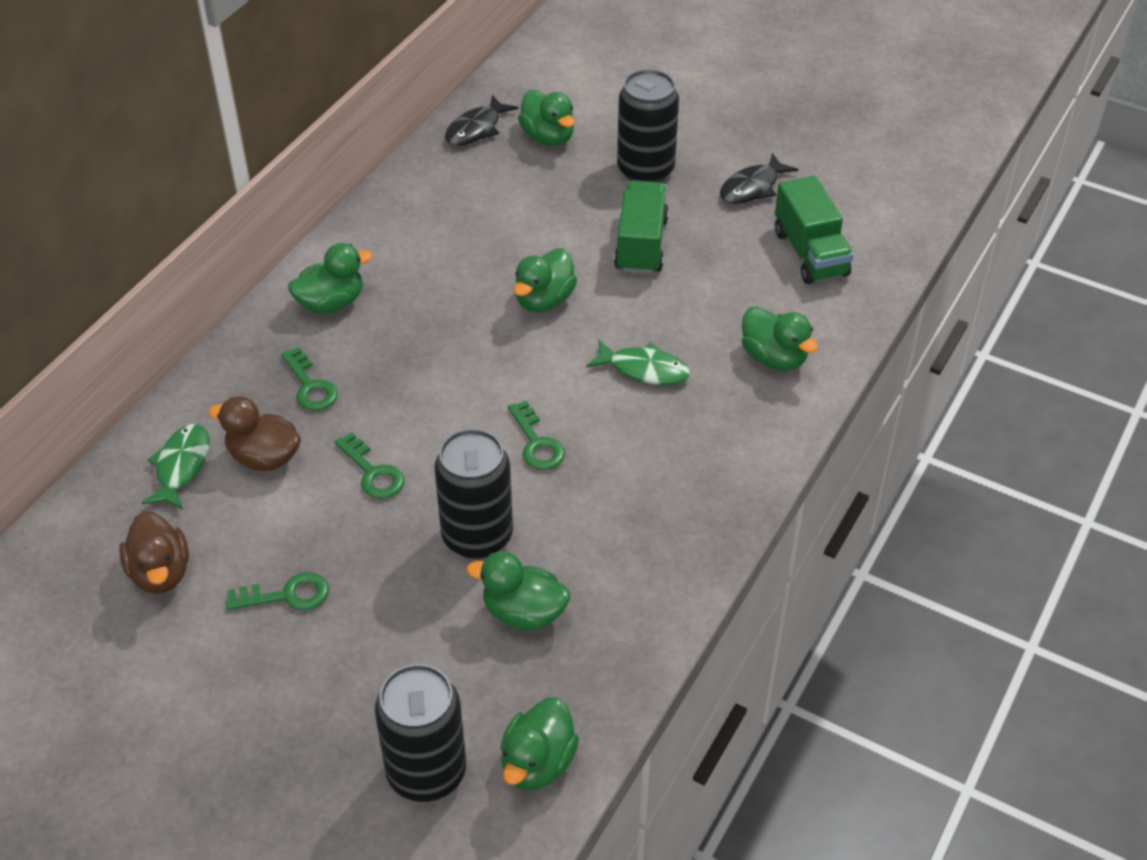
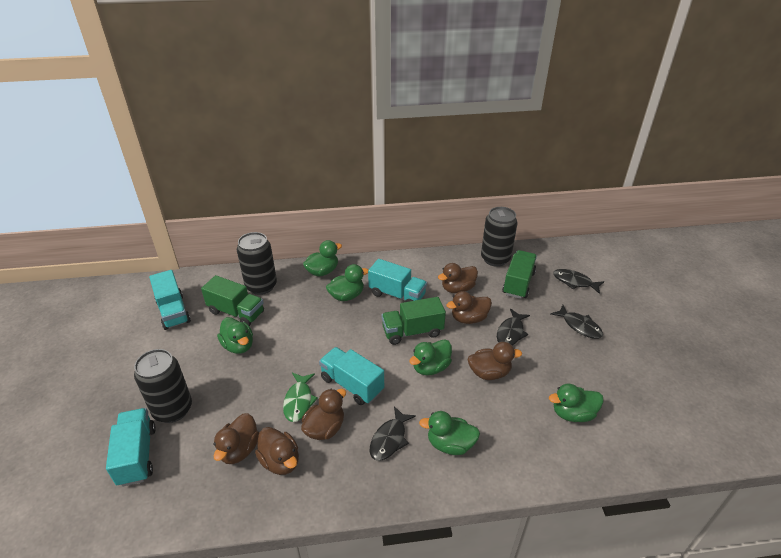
black fish: 2 -> 4
brown duck: 2 -> 6
green fish: 2 -> 1
green key: 4 -> 0
green truck: 2 -> 3
turquoise truck: 0 -> 4

